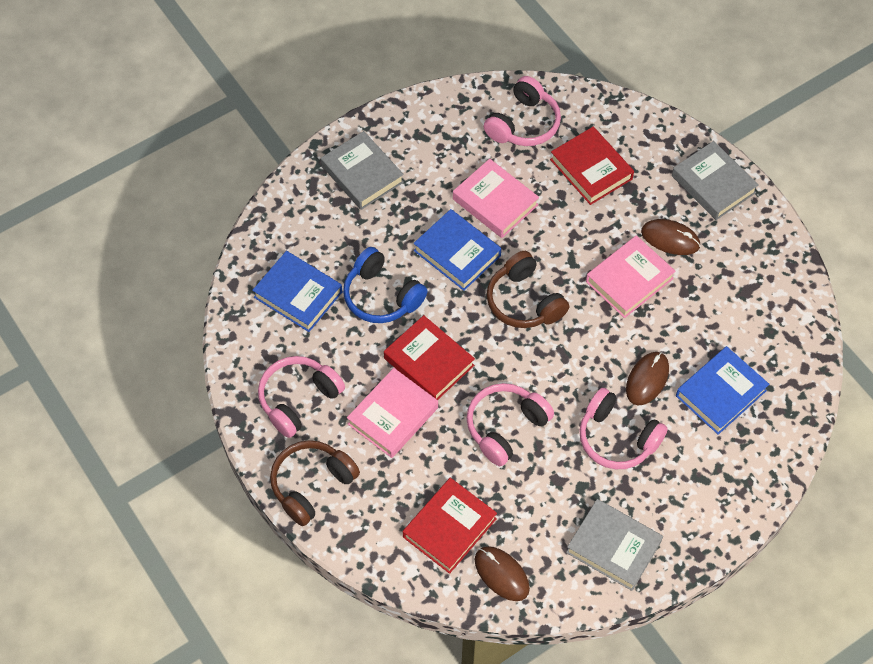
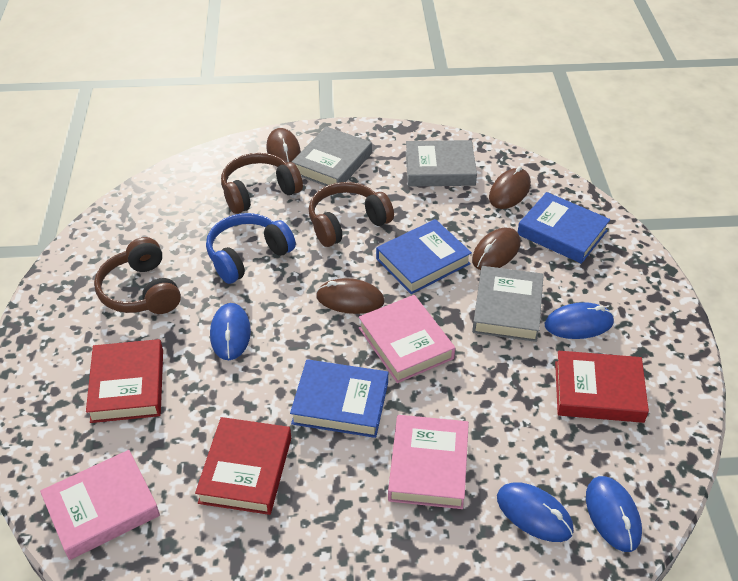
blue mouse: 0 -> 4
brown headphones: 2 -> 3
brown mouse: 3 -> 4
pink headphones: 4 -> 0

